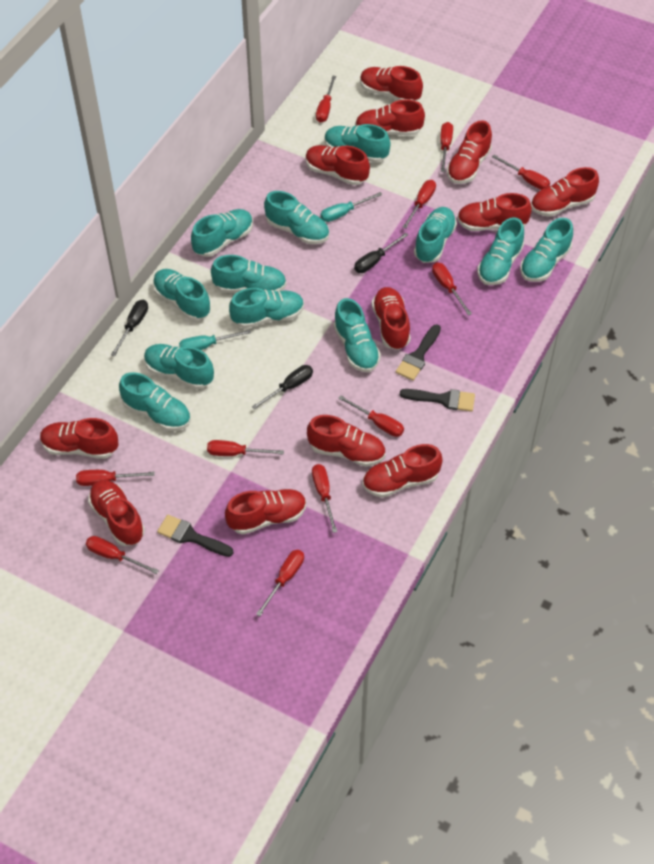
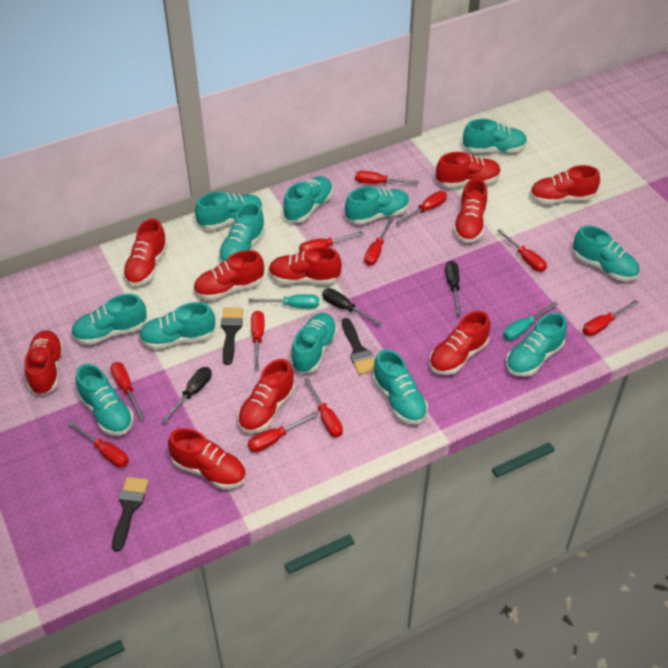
red shoe: 12 -> 10

